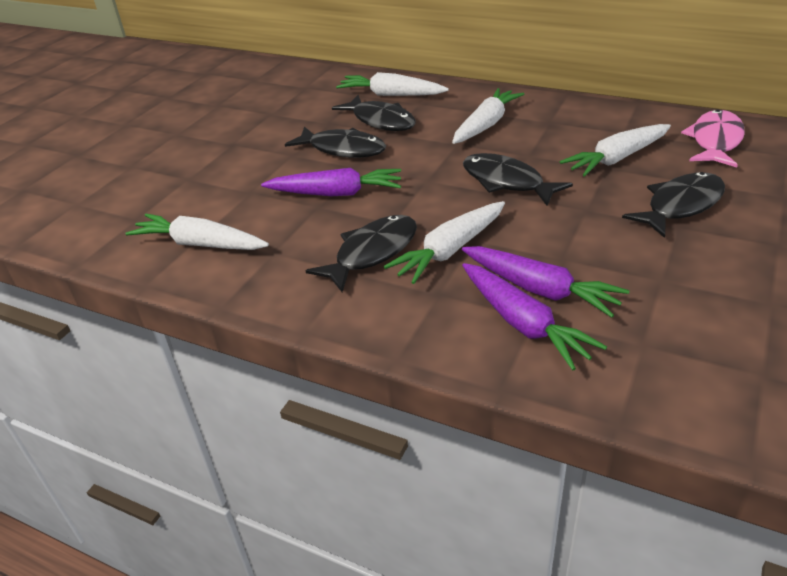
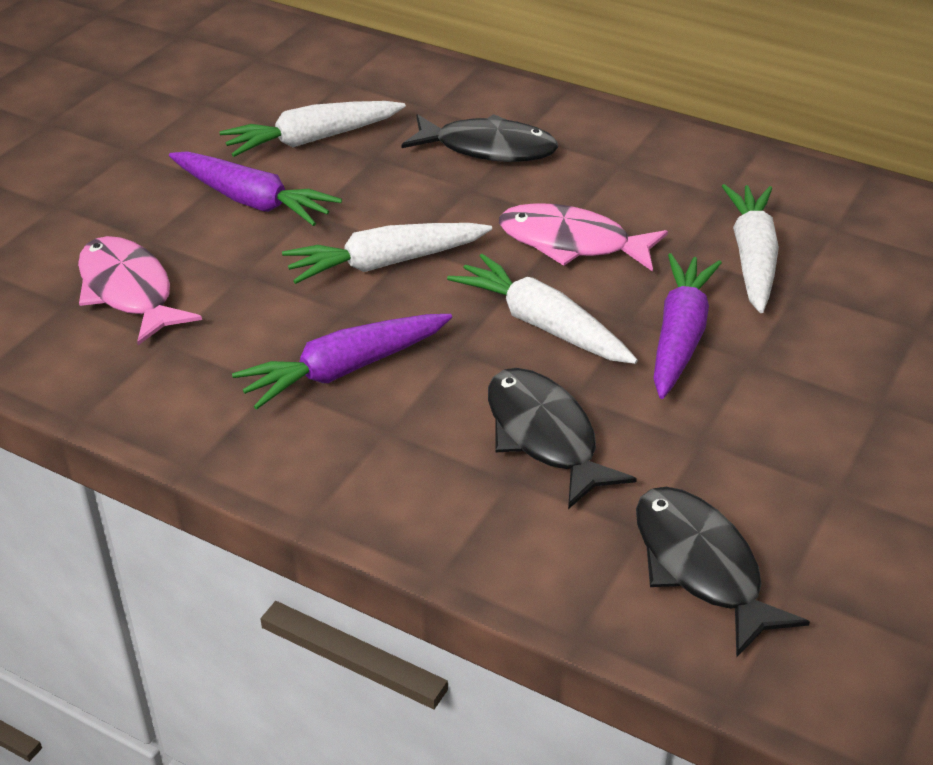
black fish: 5 -> 3
pink fish: 1 -> 2
white carrot: 5 -> 4

